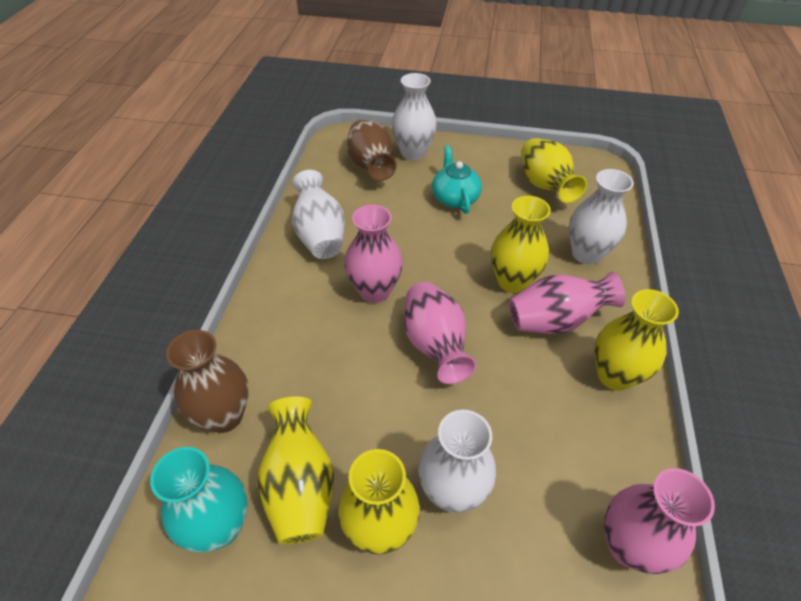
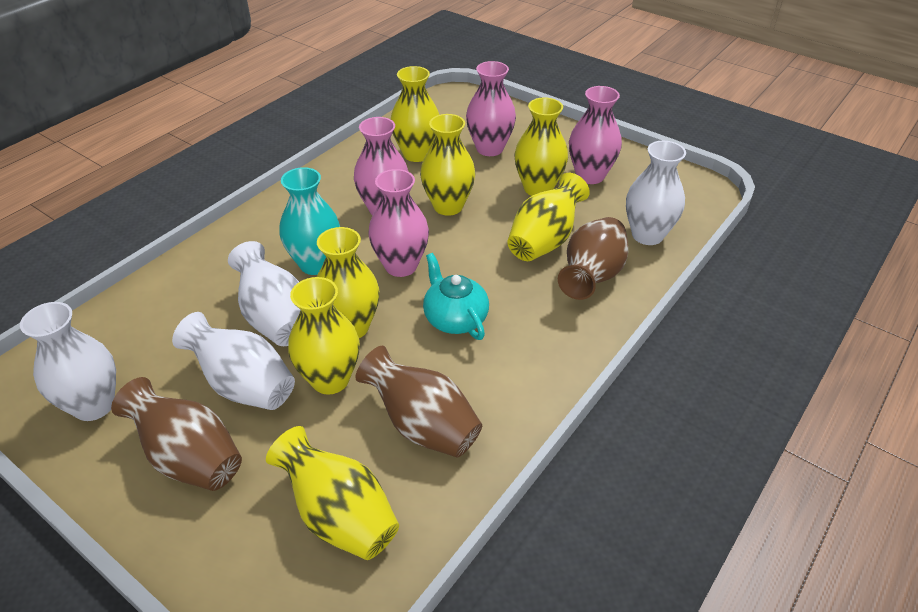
brown vase: 2 -> 3
yellow vase: 5 -> 7

